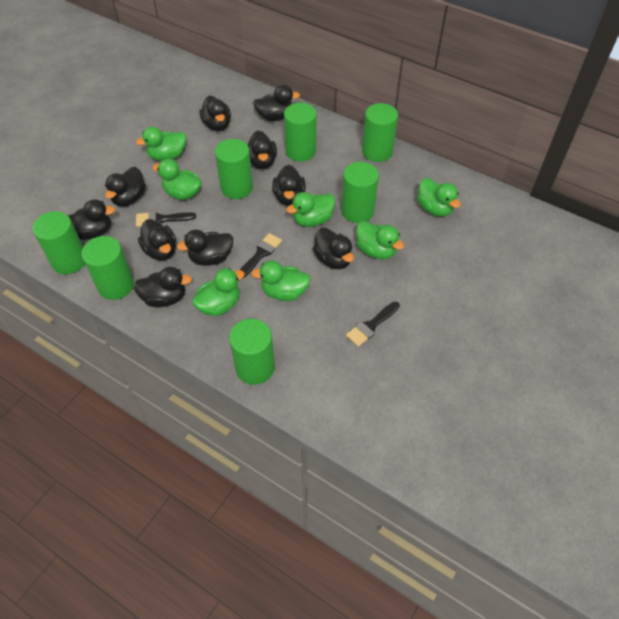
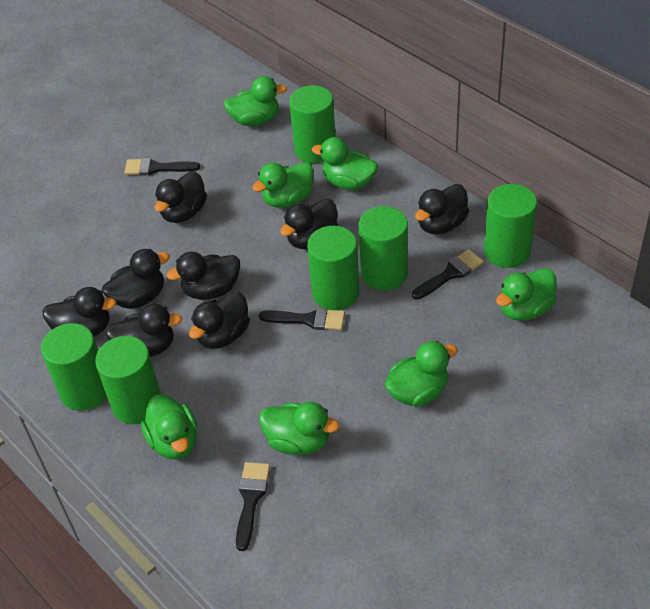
black brush: 3 -> 4
black duck: 10 -> 8
green cylinder: 7 -> 6

